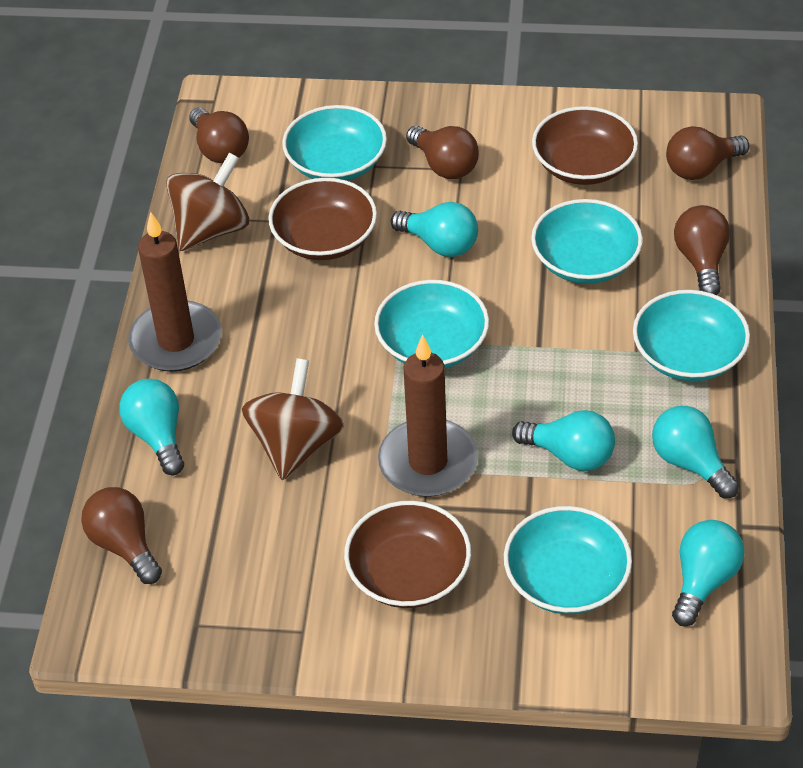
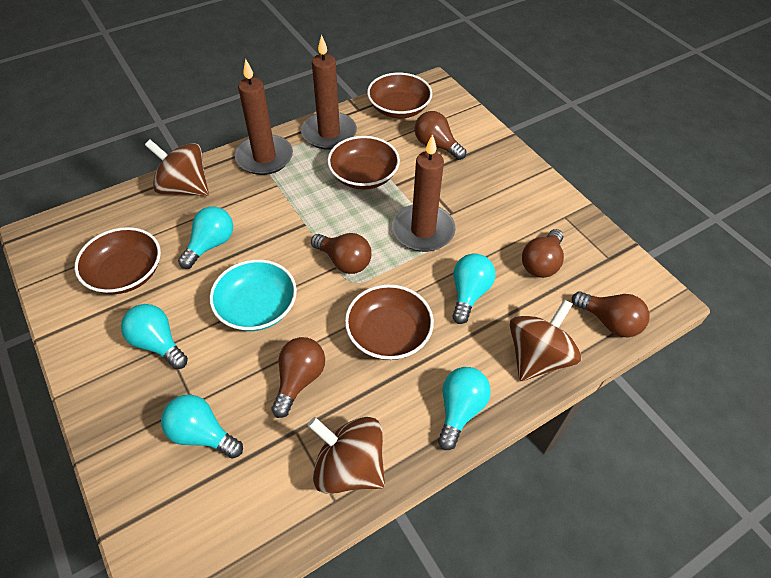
brown bowl: 3 -> 4
brown candle: 2 -> 3
brown spinning top: 2 -> 3
turquoise bowl: 5 -> 1

